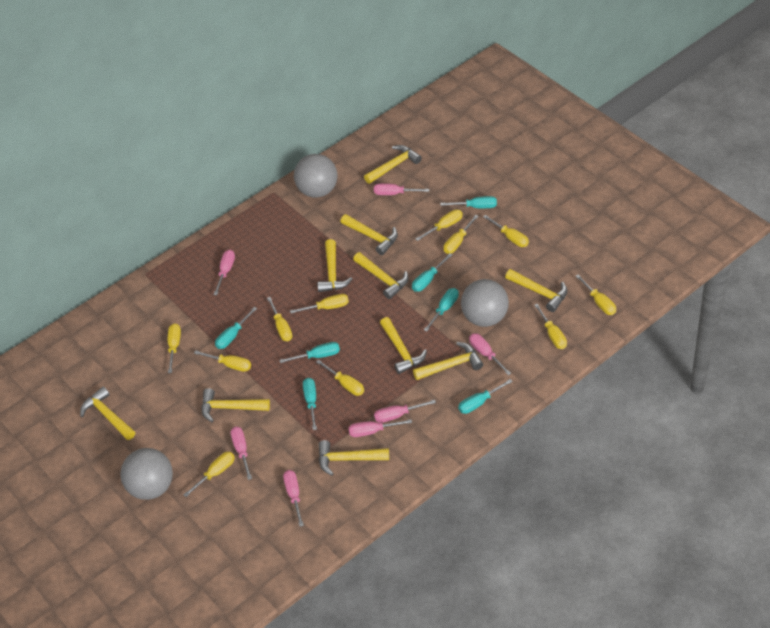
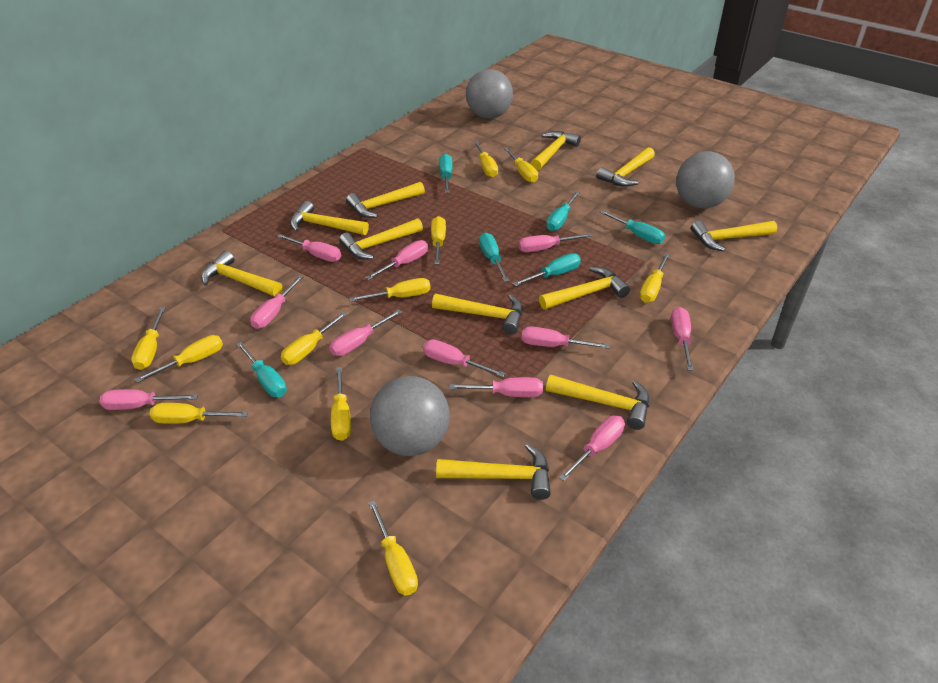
pink screwdriver: 7 -> 11
turquoise screwdriver: 7 -> 6
yellow hammer: 10 -> 11

